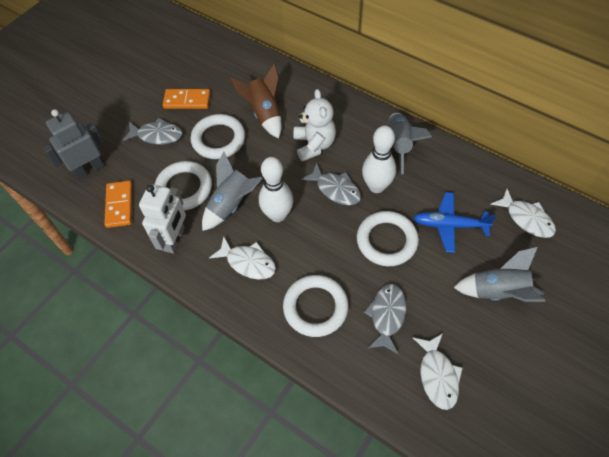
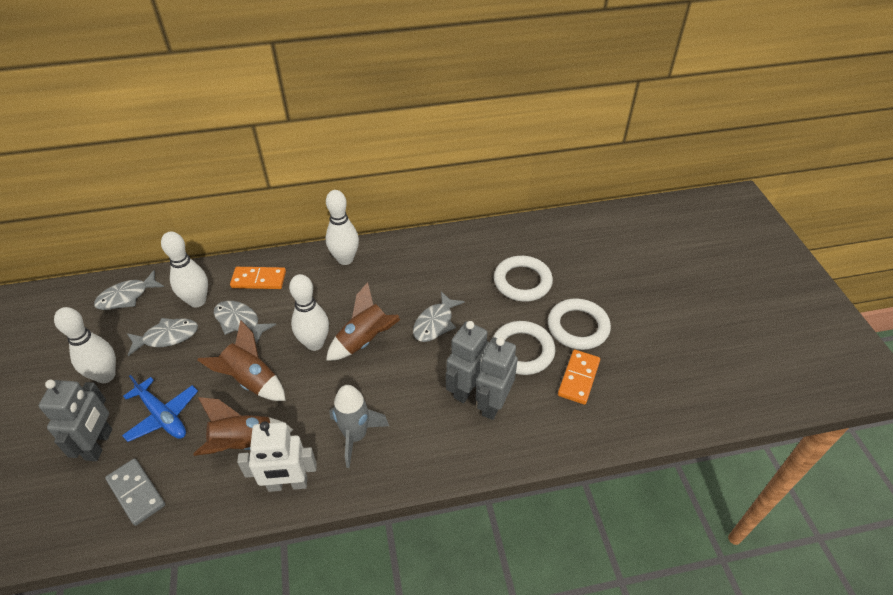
brown rocket: 1 -> 3
grey domino: 0 -> 1
grey fish: 3 -> 4
grey robot: 1 -> 3
grey rocket: 3 -> 1
white bowling pin: 2 -> 4
white fish: 3 -> 0
white ring: 4 -> 3
white teddy bear: 1 -> 0

